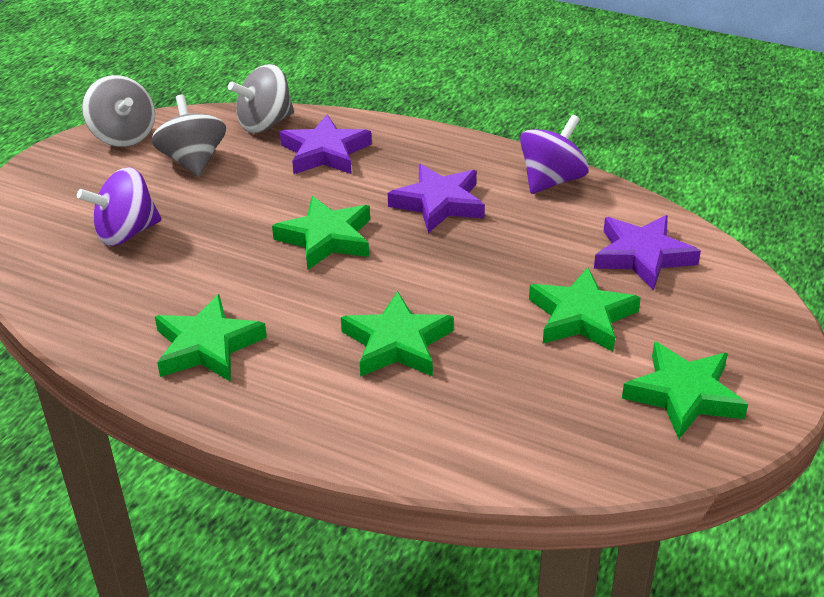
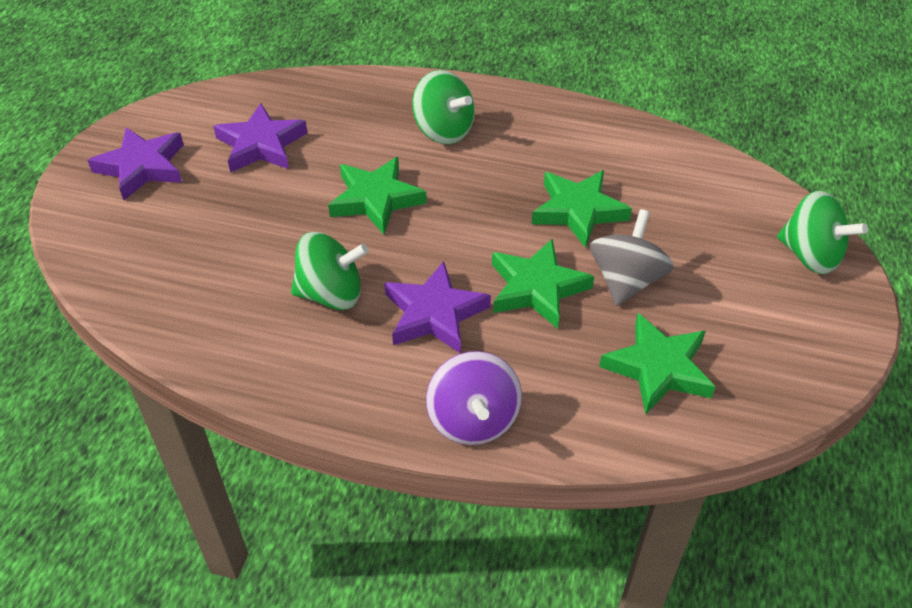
green spinning top: 0 -> 3
green star: 5 -> 4
grey spinning top: 3 -> 1
purple spinning top: 2 -> 1

